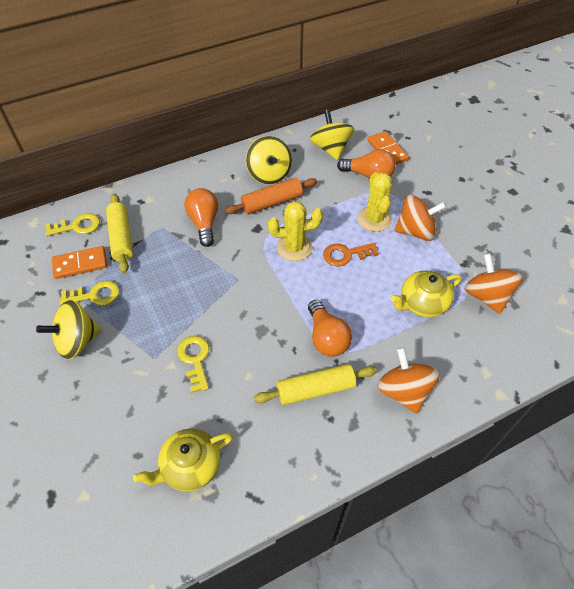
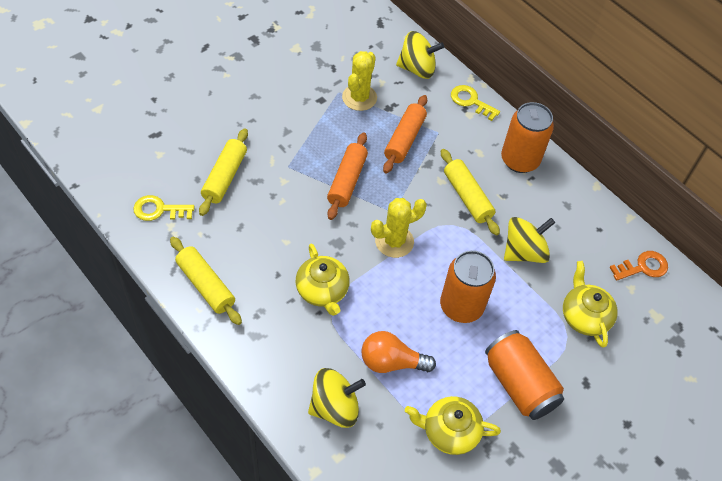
orange can: 0 -> 3
orange domino: 2 -> 0
orange light bulb: 3 -> 1
orange rolling pin: 1 -> 2
orange spinning top: 3 -> 0
yellow key: 3 -> 2
yellow rolling pin: 2 -> 3
yellow teapot: 2 -> 3

